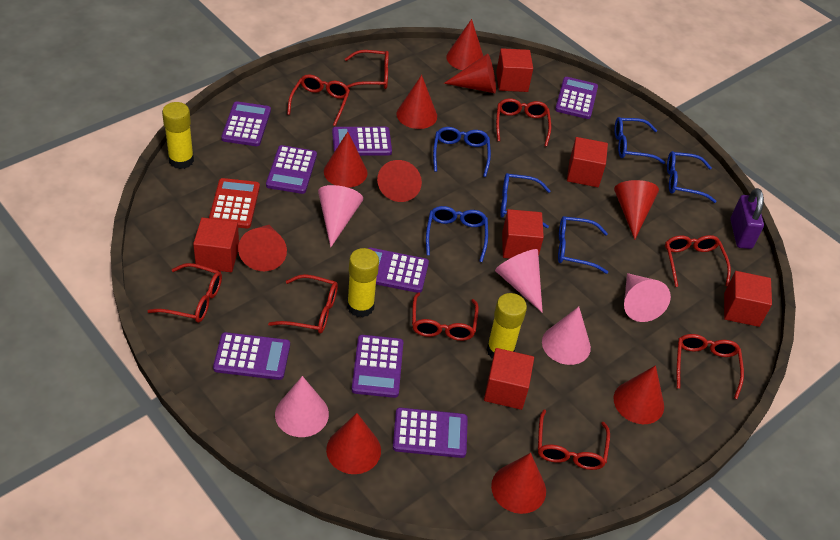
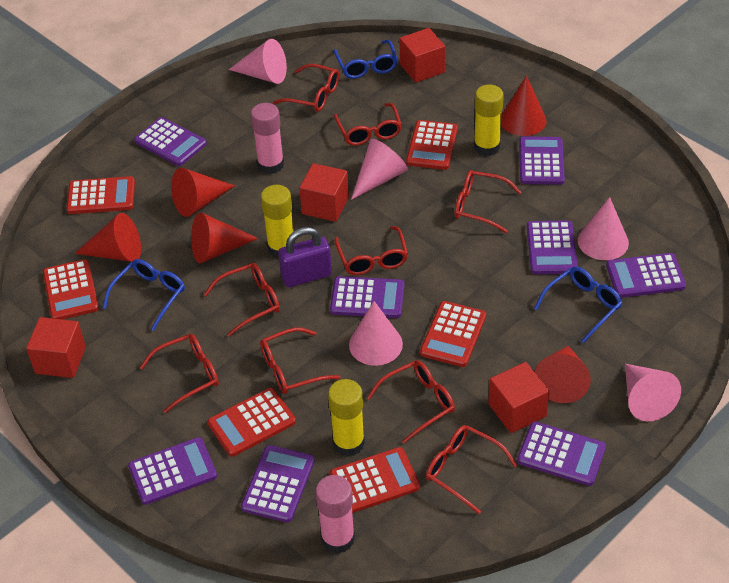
blue glasses: 6 -> 3
pink glue stick: 0 -> 2
red calculator: 1 -> 6
red cone: 10 -> 5
red cube: 6 -> 4

